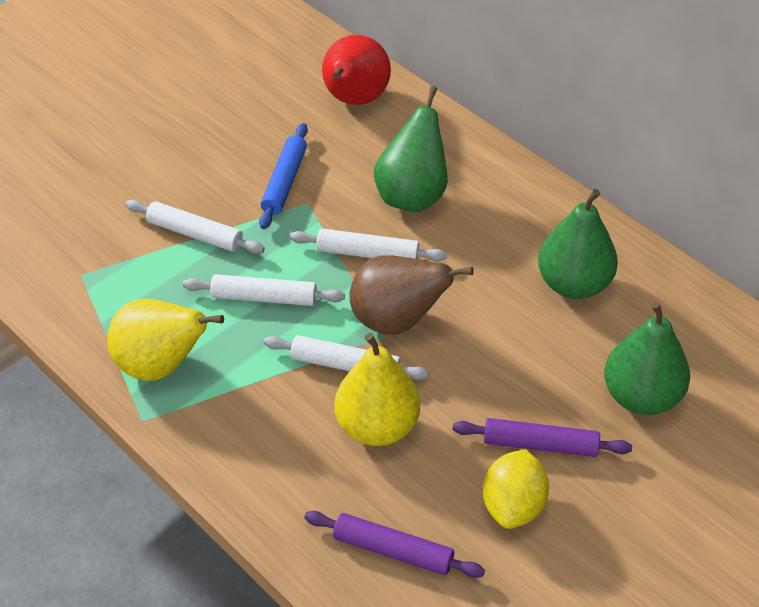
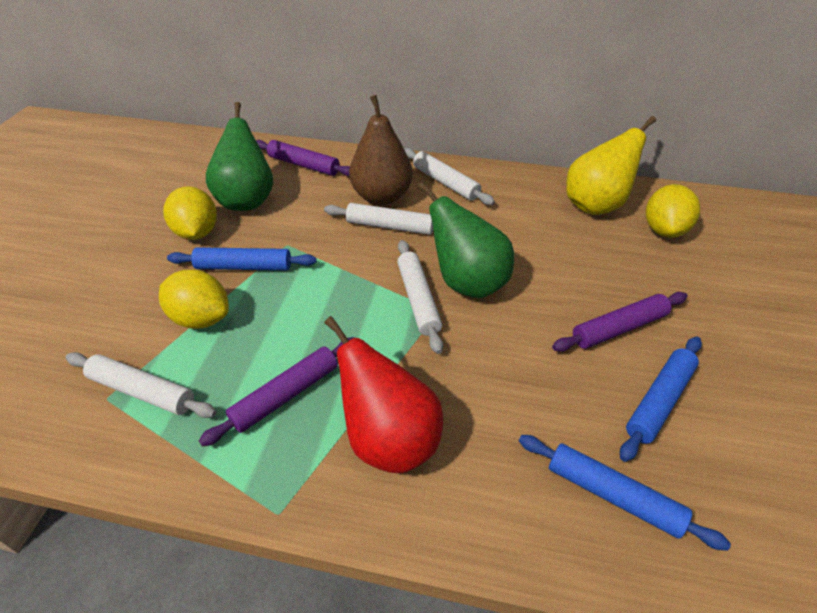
blue rolling pin: 1 -> 3
green pear: 3 -> 2
purple rolling pin: 2 -> 3
yellow lemon: 1 -> 3
yellow pear: 2 -> 1

